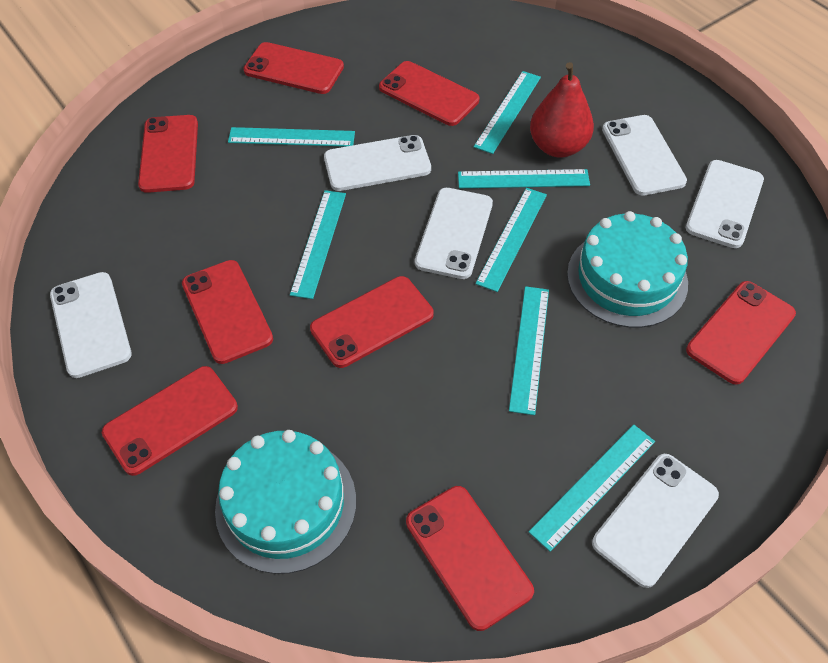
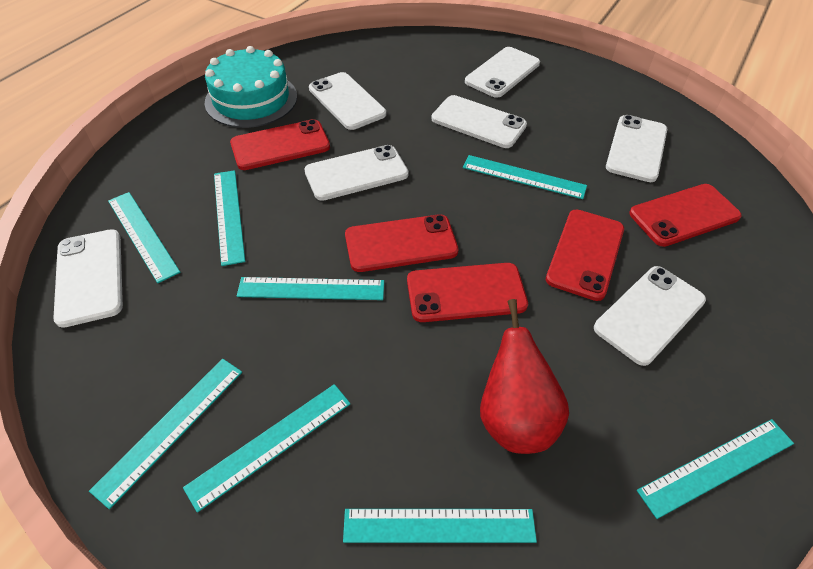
red phone: 8 -> 5
turquoise cake: 2 -> 1
turquoise ruler: 7 -> 8
white phone: 6 -> 7

